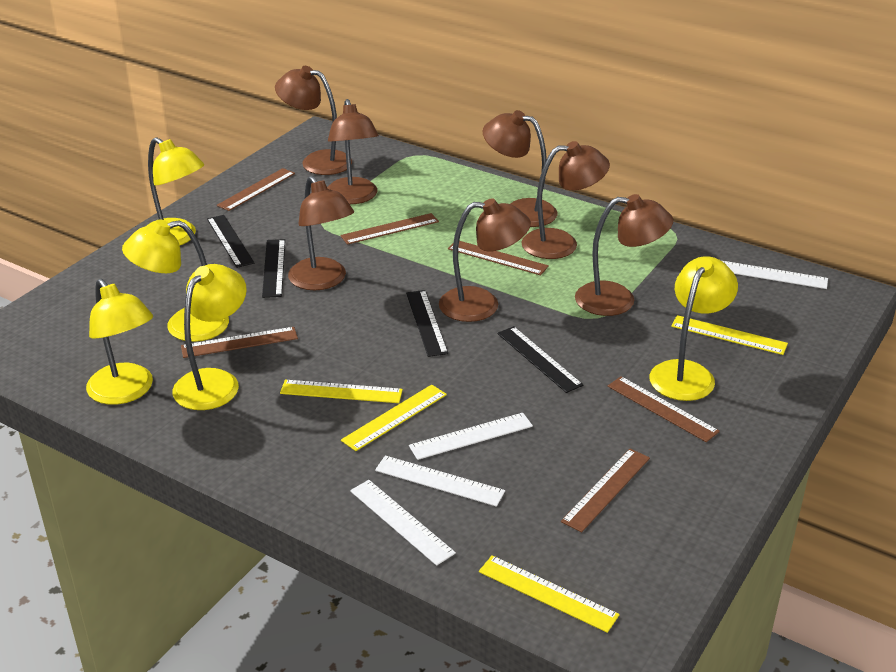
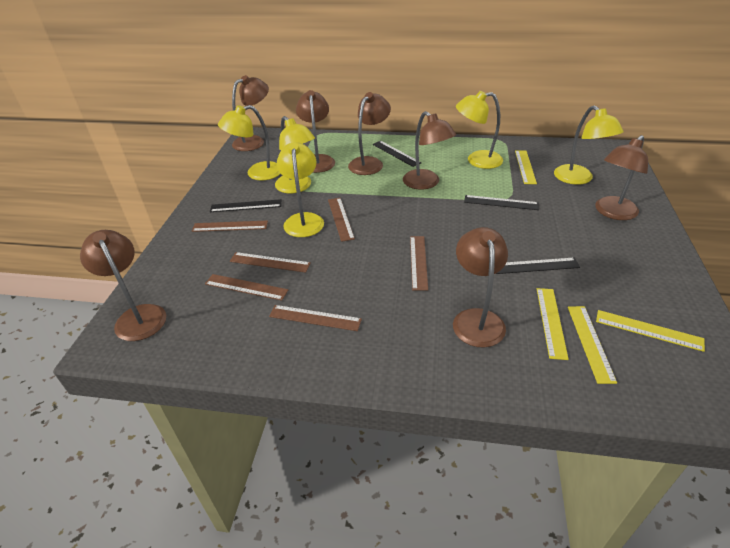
white ruler: 4 -> 0

